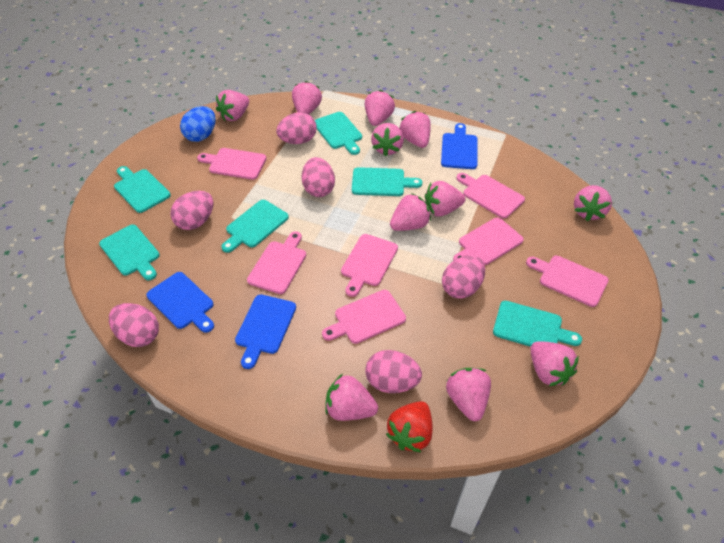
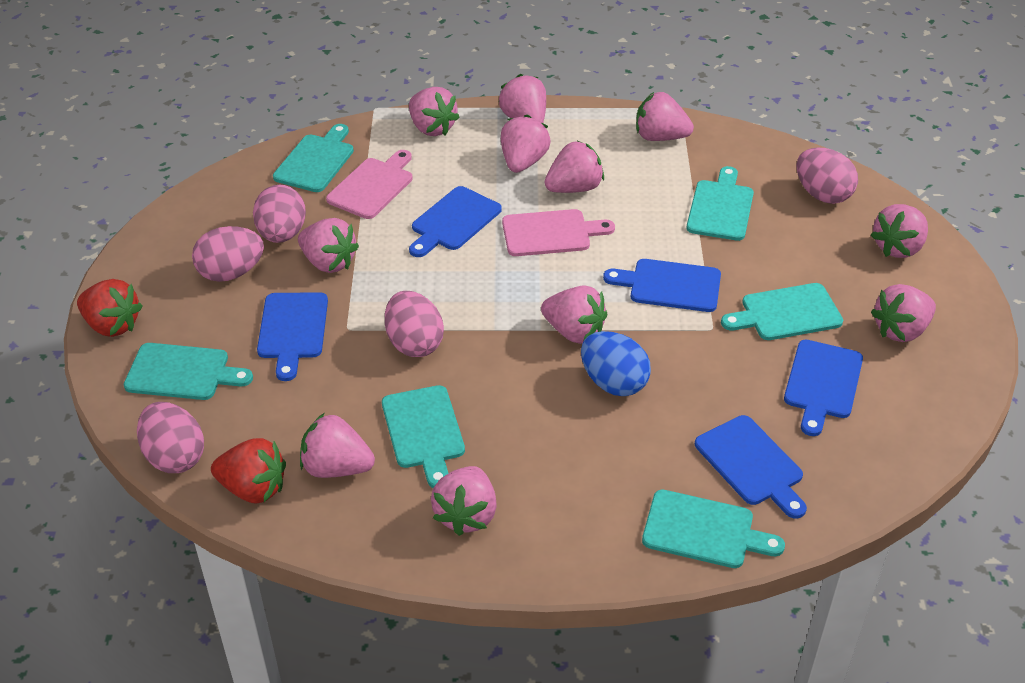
blue cutting board: 3 -> 5
pink cutting board: 7 -> 2
pink egg: 6 -> 5
red strawberry: 1 -> 2

